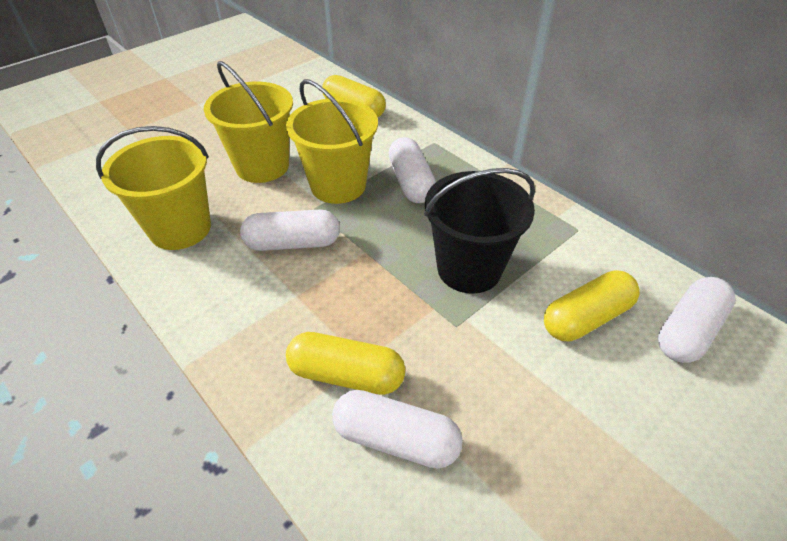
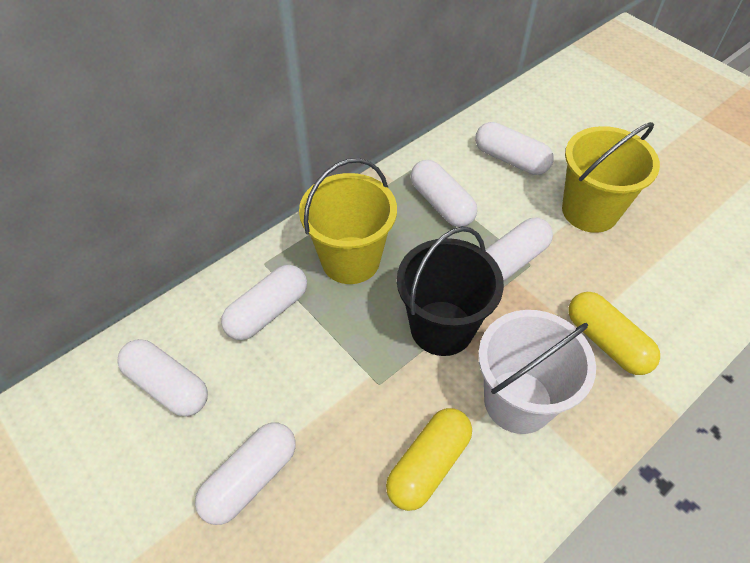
white bucket: 0 -> 1
white capsule: 4 -> 6
yellow bucket: 3 -> 2
yellow capsule: 3 -> 2

